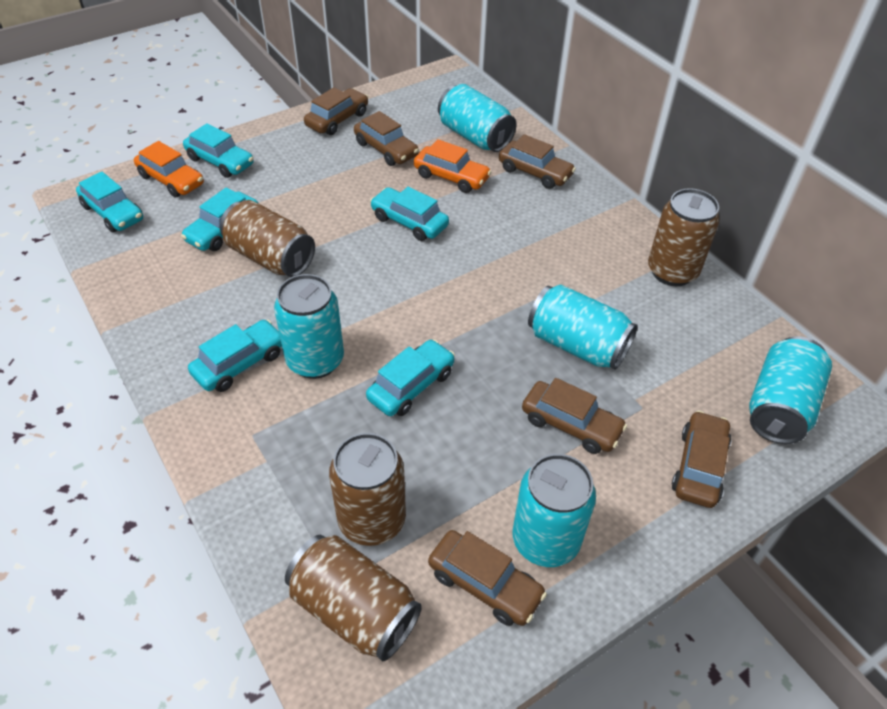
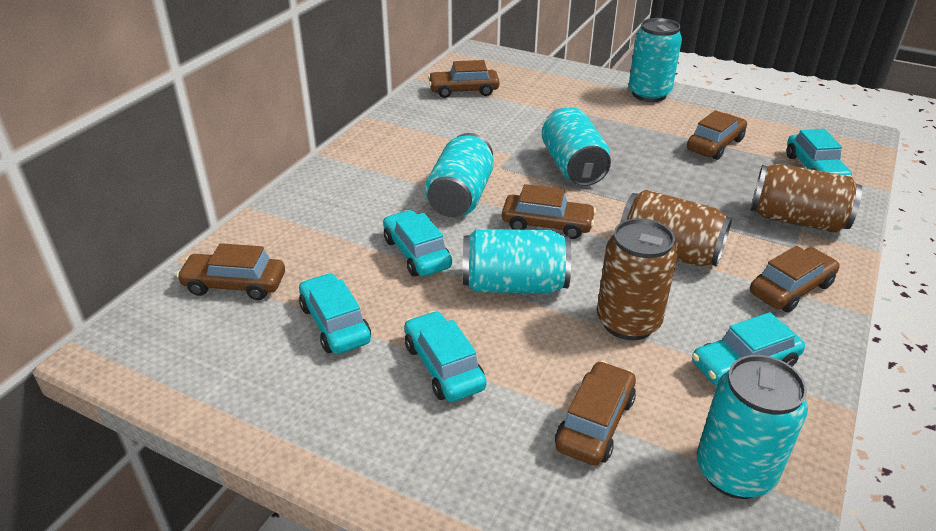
brown can: 4 -> 3
orange car: 2 -> 0
turquoise car: 6 -> 5

